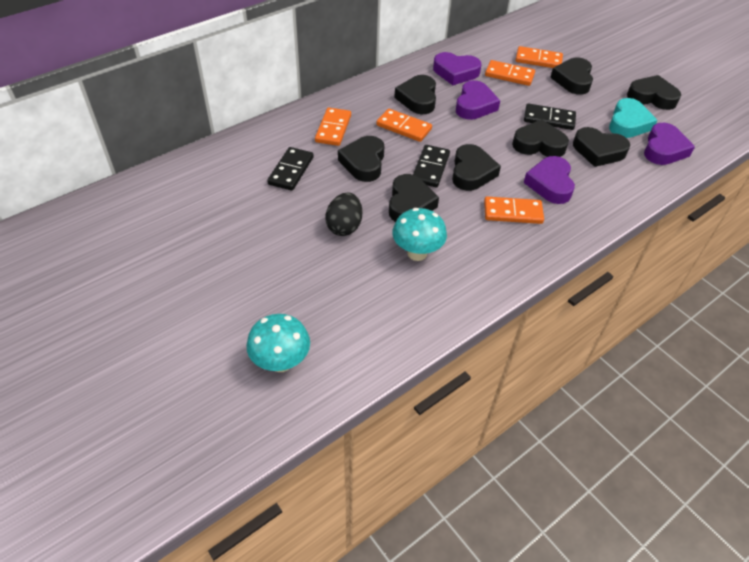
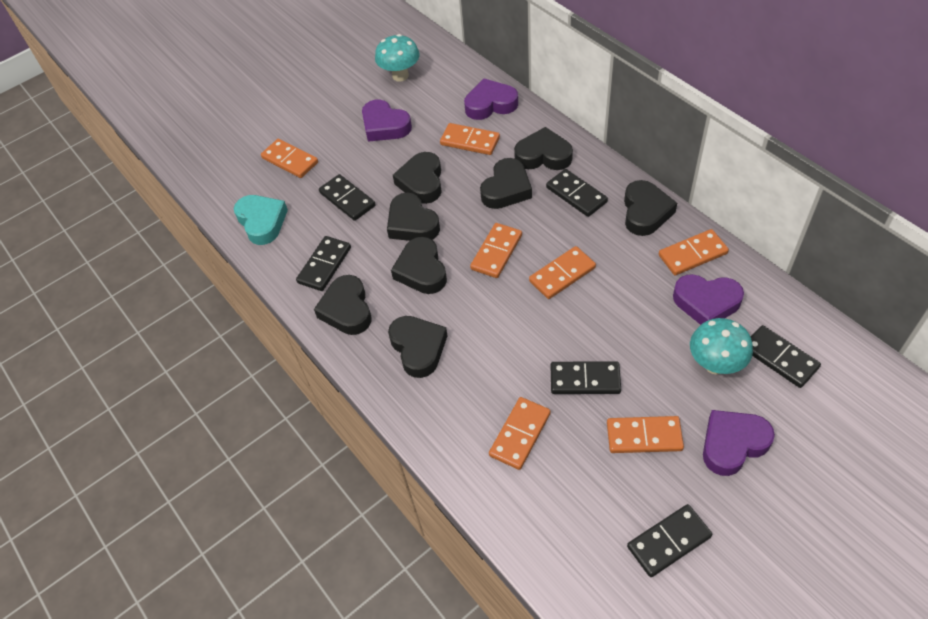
black domino: 3 -> 6
black egg: 1 -> 0
orange domino: 5 -> 7

